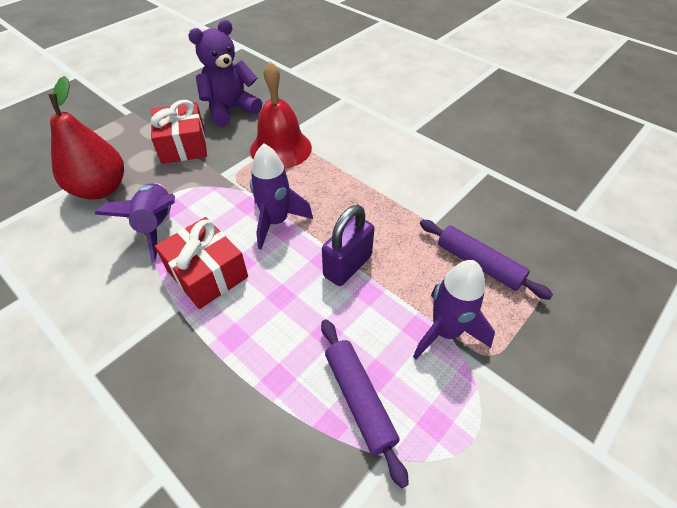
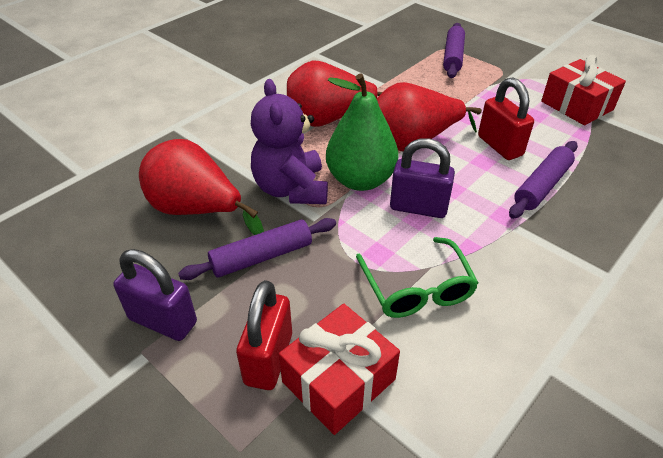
green glasses: 0 -> 1
green pear: 0 -> 1
purple padlock: 1 -> 2
purple rocket: 3 -> 0
purple rolling pin: 2 -> 3
red bell: 1 -> 0
red padlock: 0 -> 2
red pear: 1 -> 3

